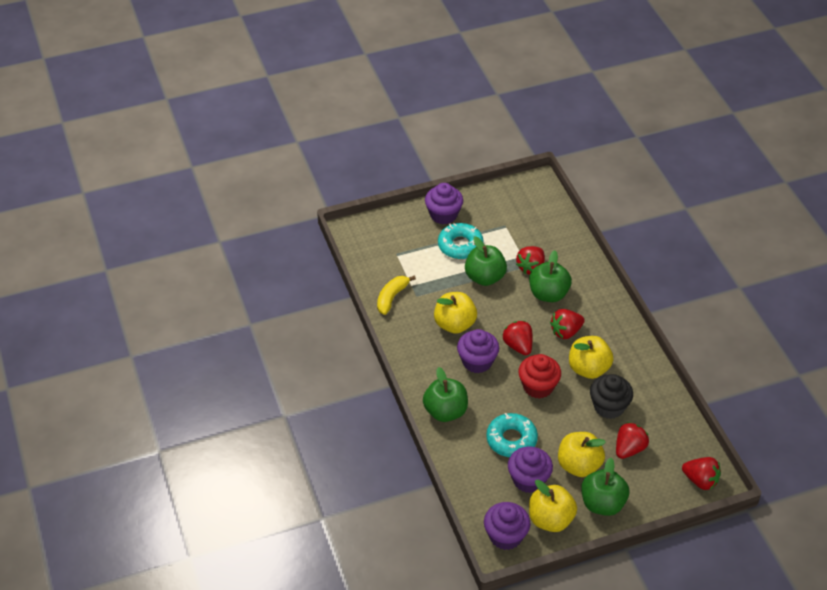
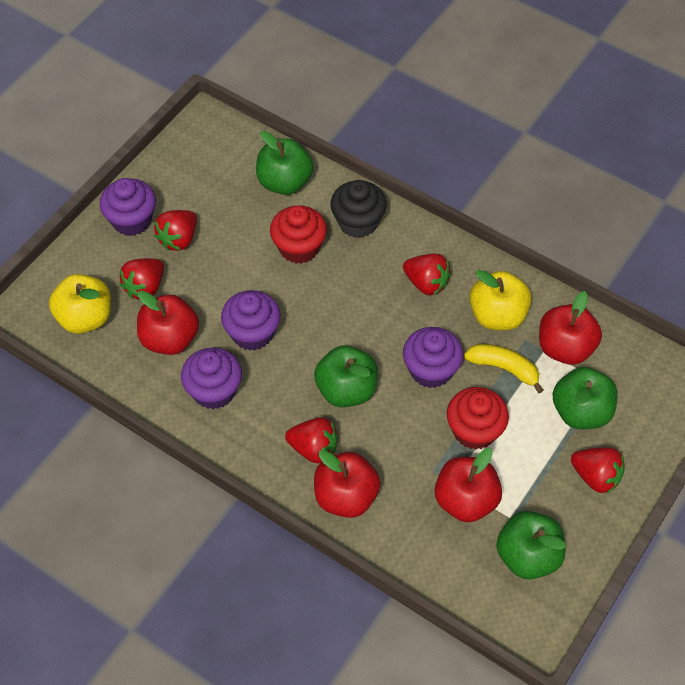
red apple: 0 -> 4
red cupcake: 1 -> 2
turquoise donut: 2 -> 0
yellow apple: 4 -> 2

